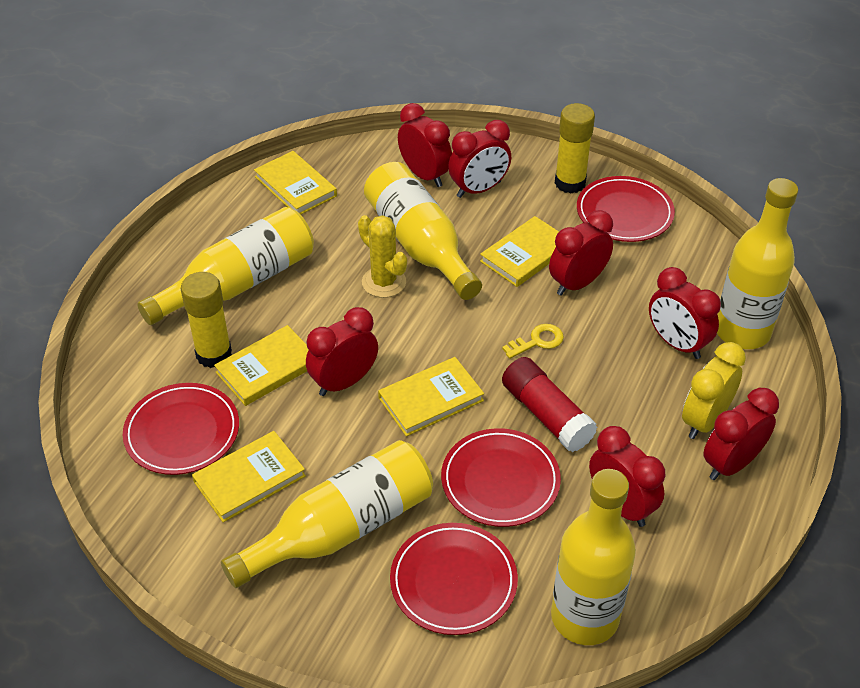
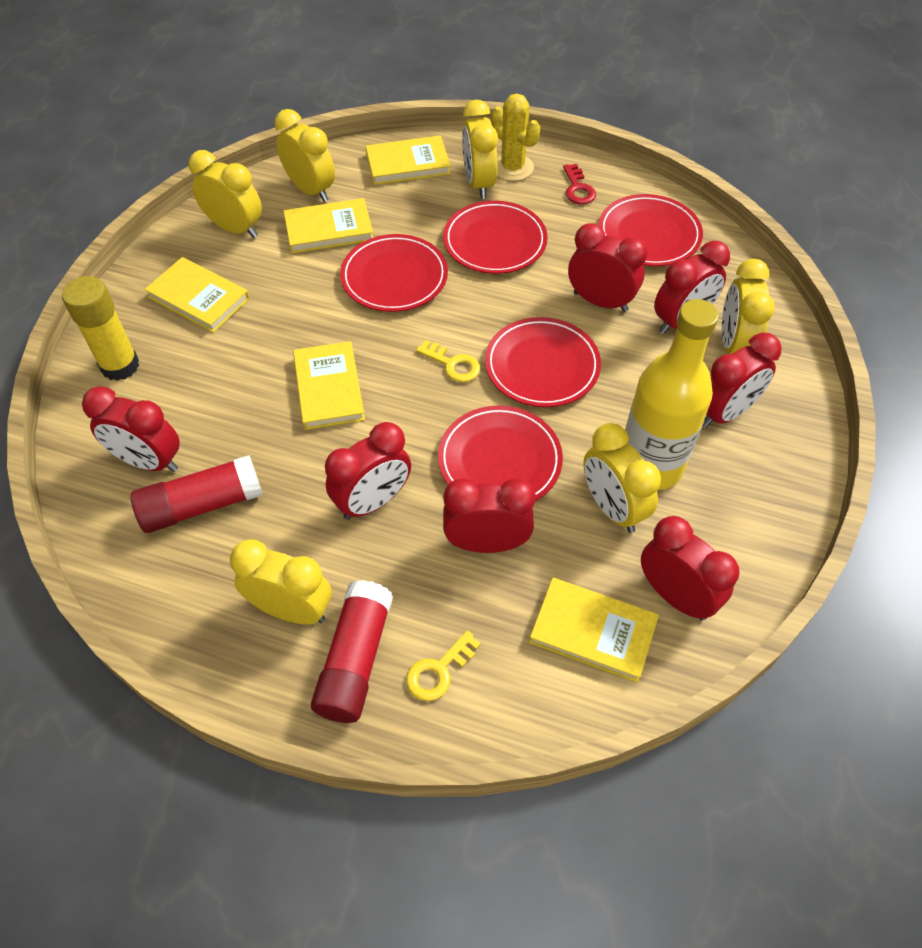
red glue stick: 1 -> 2
red key: 0 -> 1
red plate: 4 -> 5
yellow bottle: 5 -> 1
yellow clock: 1 -> 6
yellow glue stick: 2 -> 1
yellow key: 1 -> 2

